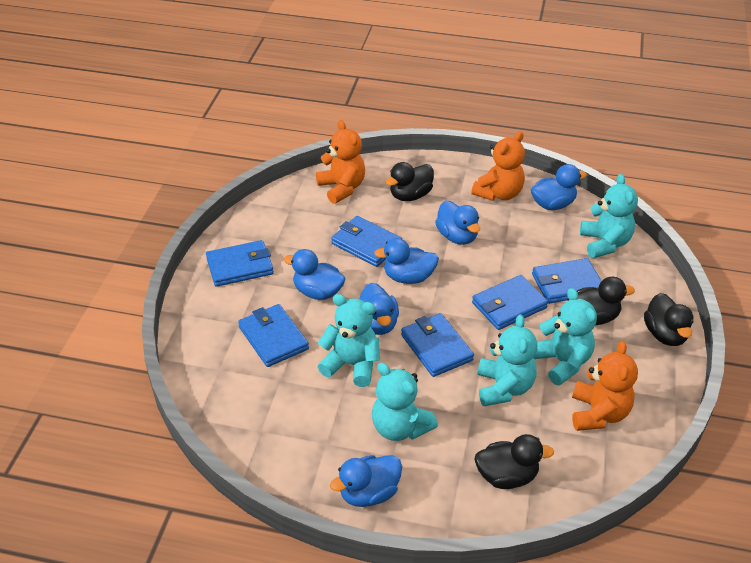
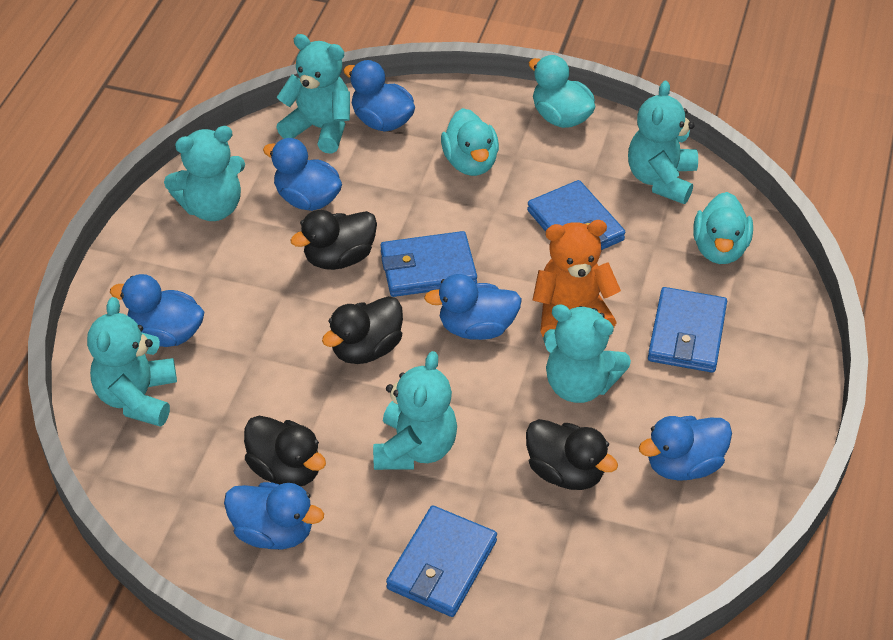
blue wallet: 6 -> 4
orange teddy bear: 3 -> 1
turquoise duck: 0 -> 3
turquoise teddy bear: 5 -> 6

